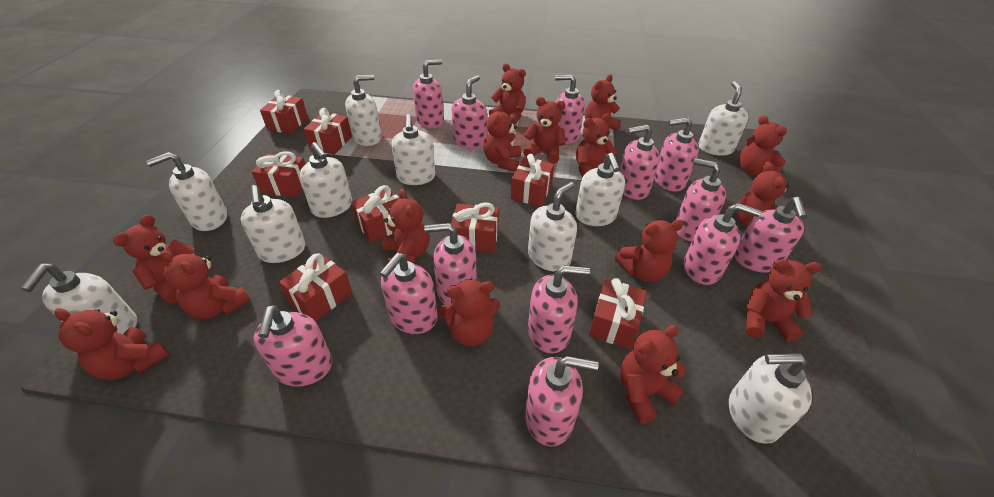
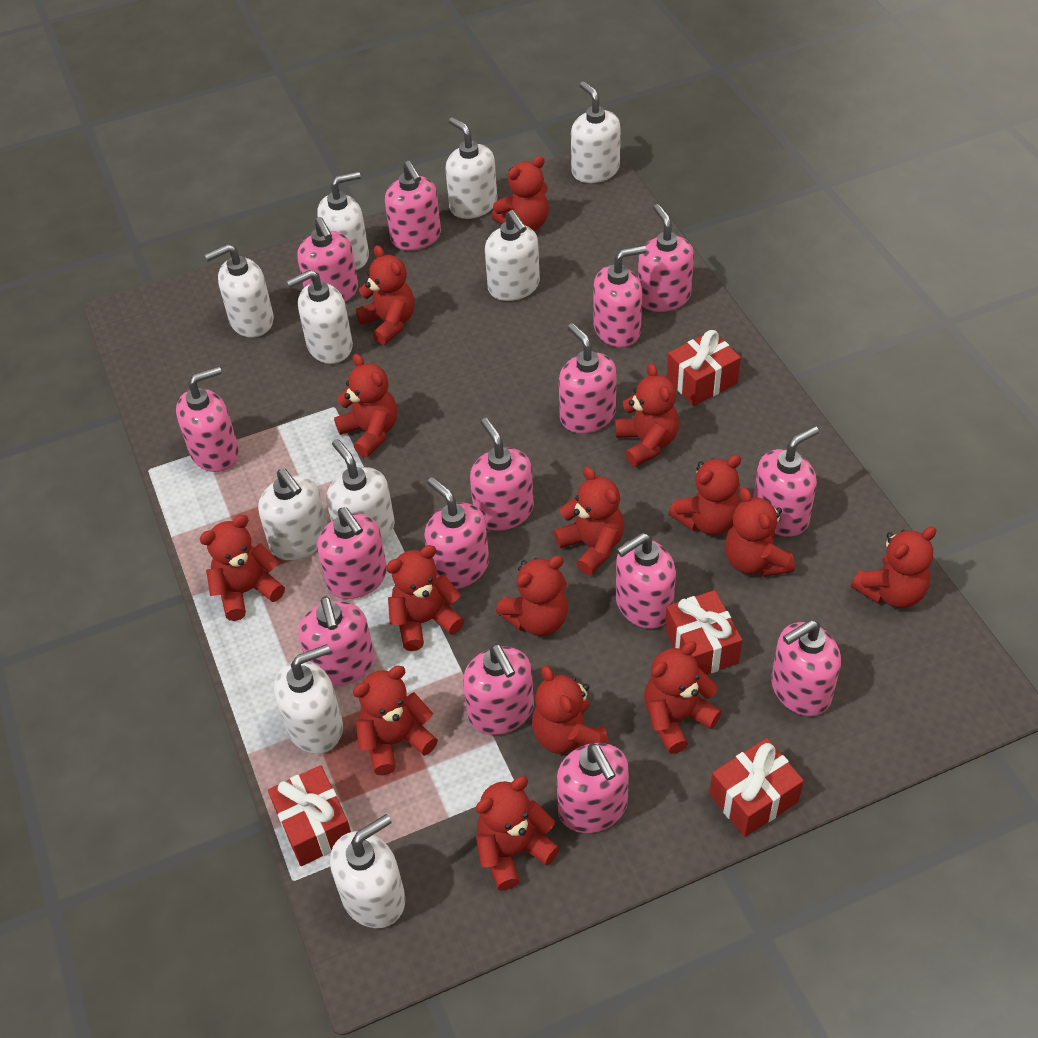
pink soap dispenser: 13 -> 15
red gift: 8 -> 4

